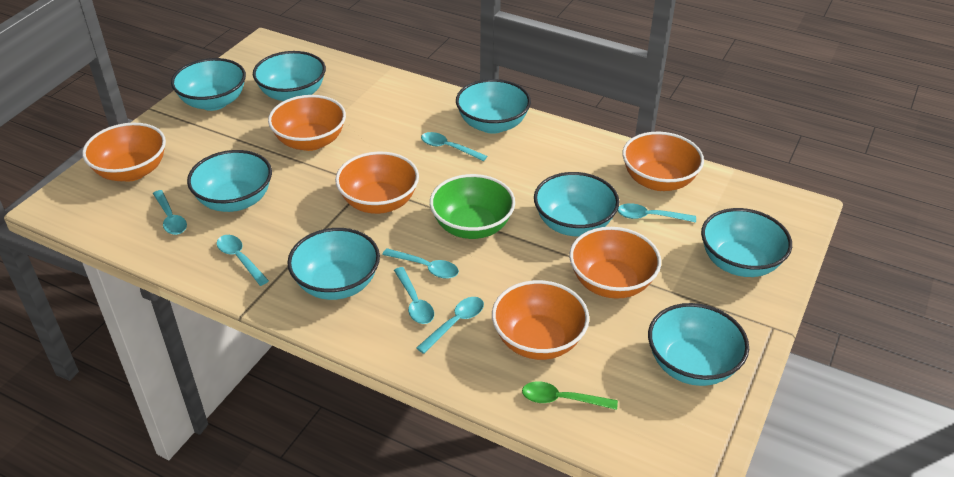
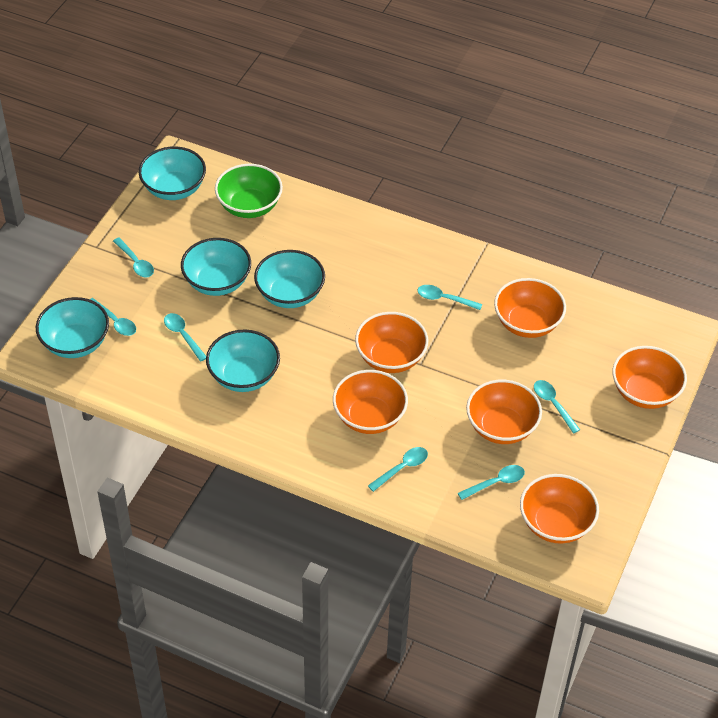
green spoon: 1 -> 0
turquoise bowl: 8 -> 5

